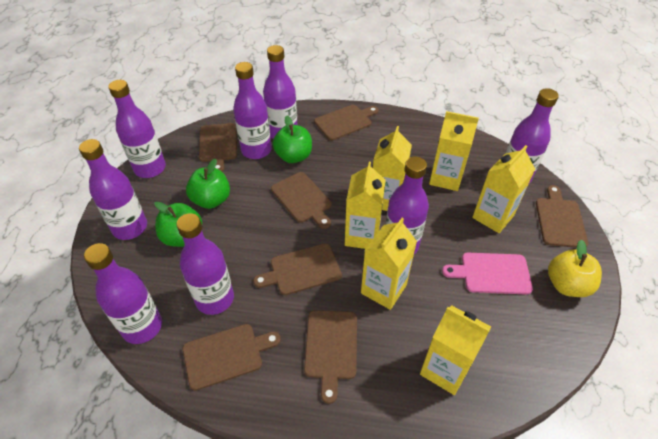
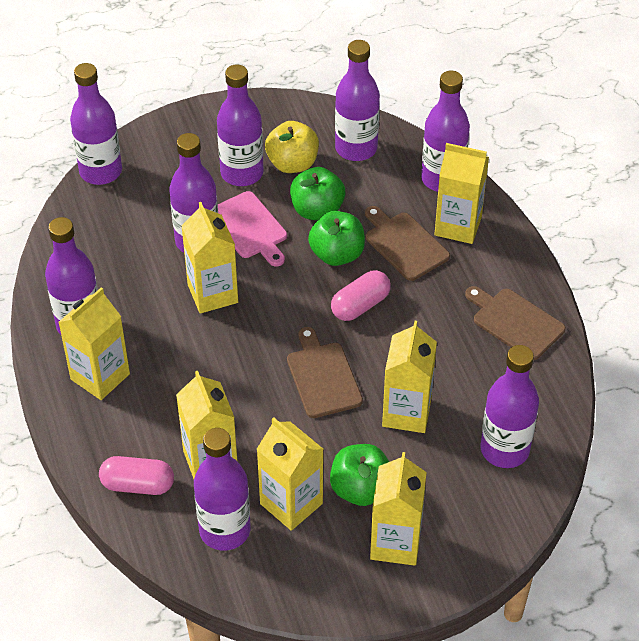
brown cutting board: 7 -> 3
pink capsule: 0 -> 2
yellow carton: 6 -> 7

